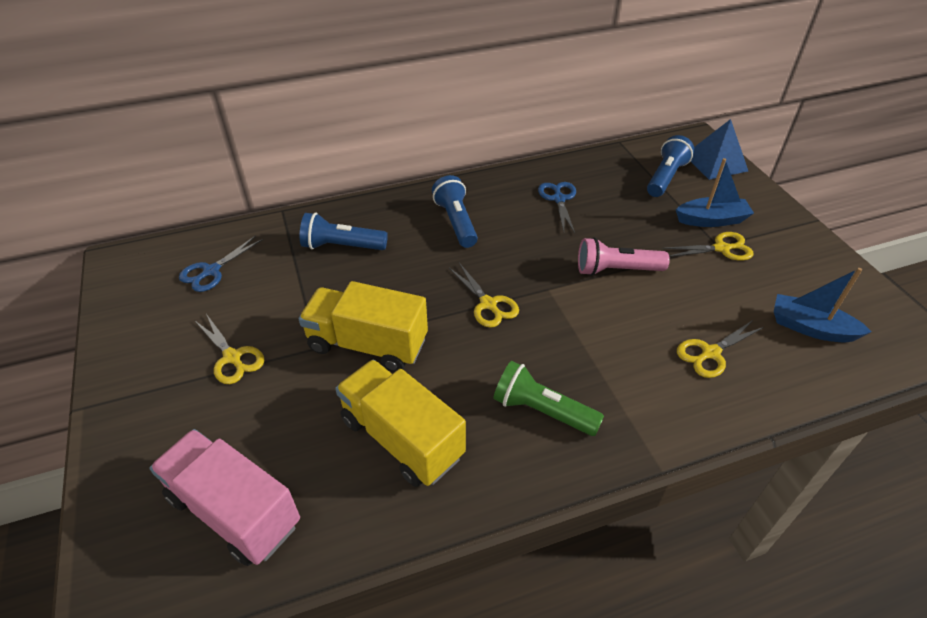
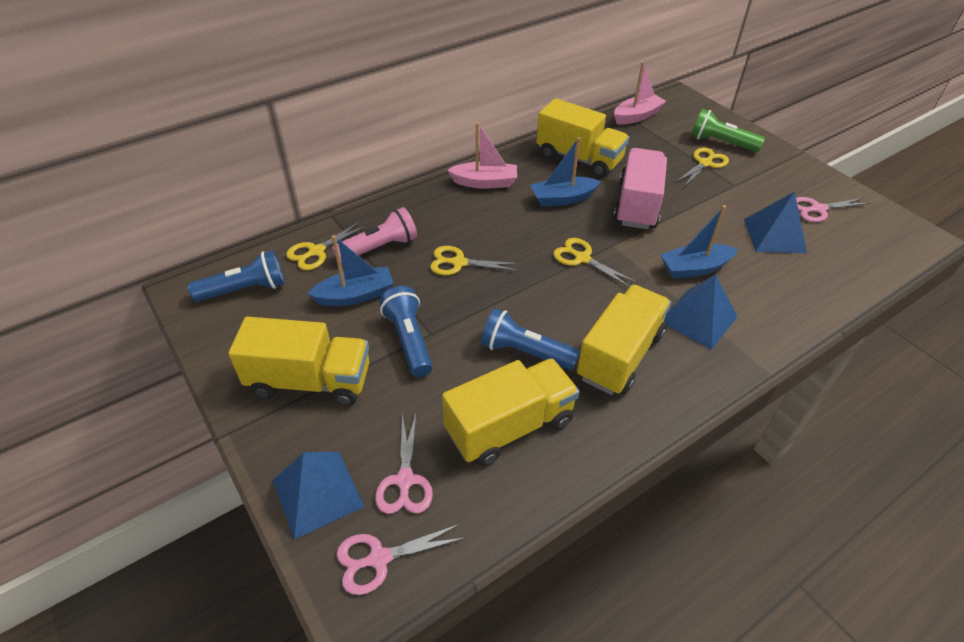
blue boat: 2 -> 3
blue pyramid: 1 -> 3
blue scissors: 2 -> 0
pink boat: 0 -> 2
pink scissors: 0 -> 3
yellow truck: 2 -> 4

